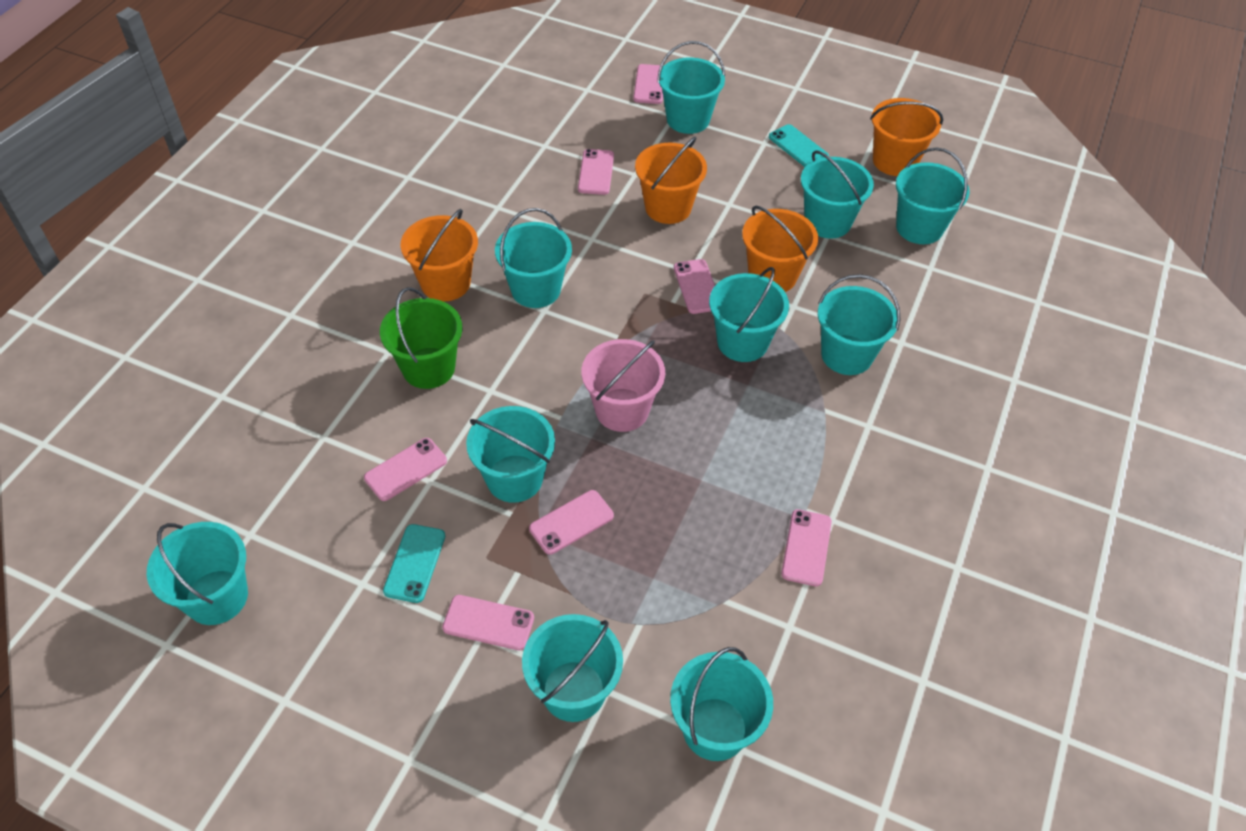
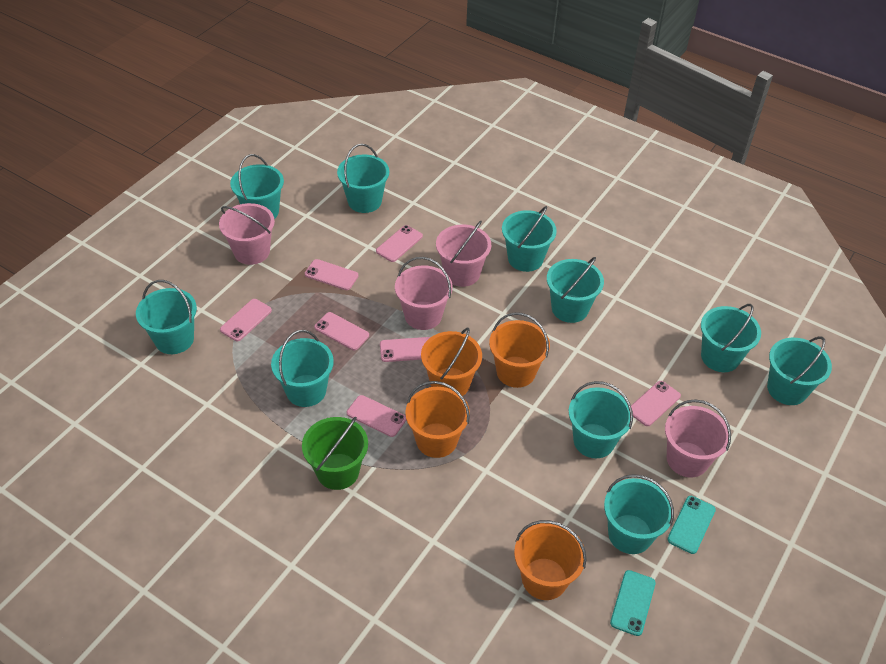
pink bucket: 1 -> 4

